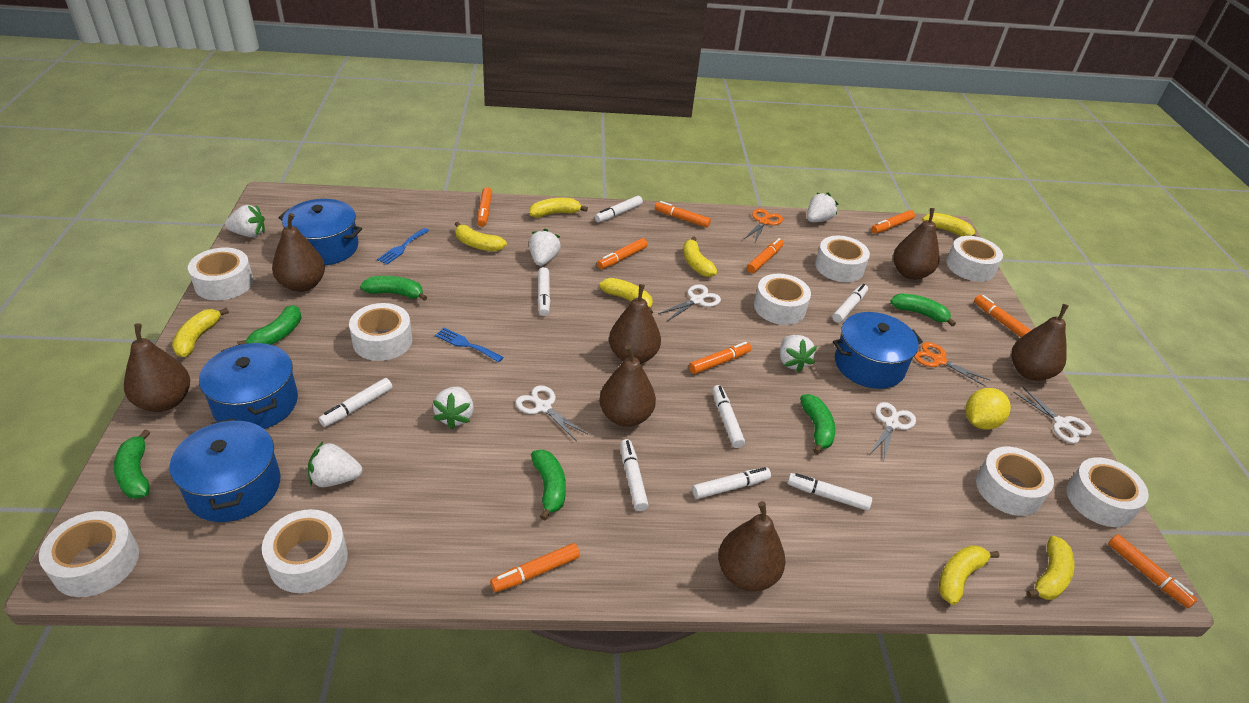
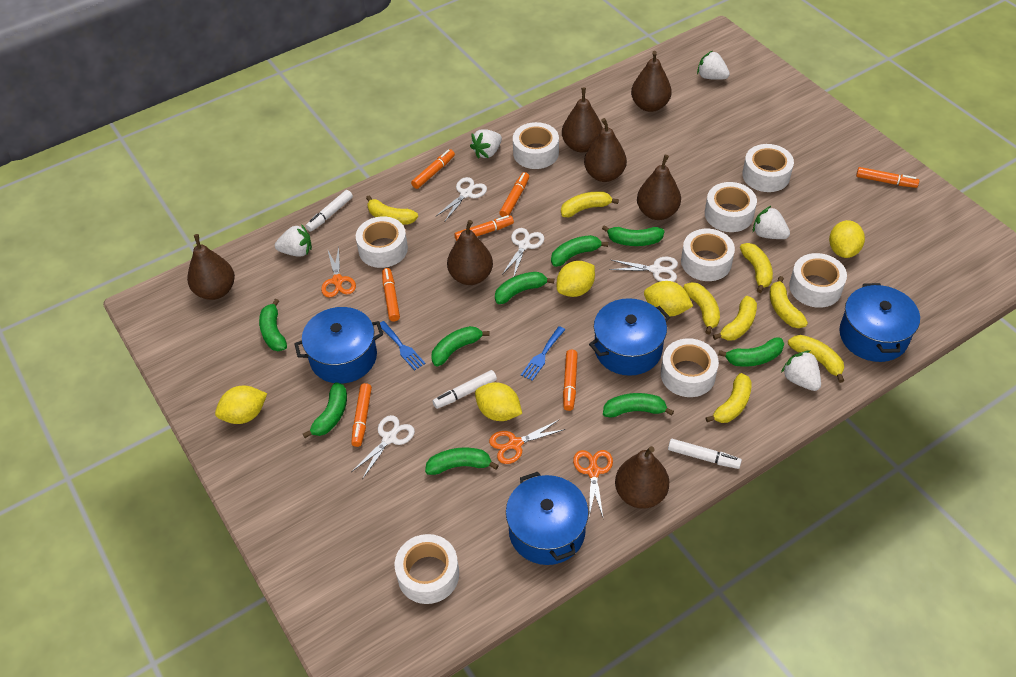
green banana: 6 -> 9
orange marker: 9 -> 7
orange scissors: 2 -> 3
white marker: 8 -> 3
white strawberry: 6 -> 5
white tape: 9 -> 8
yellow lemon: 1 -> 5

